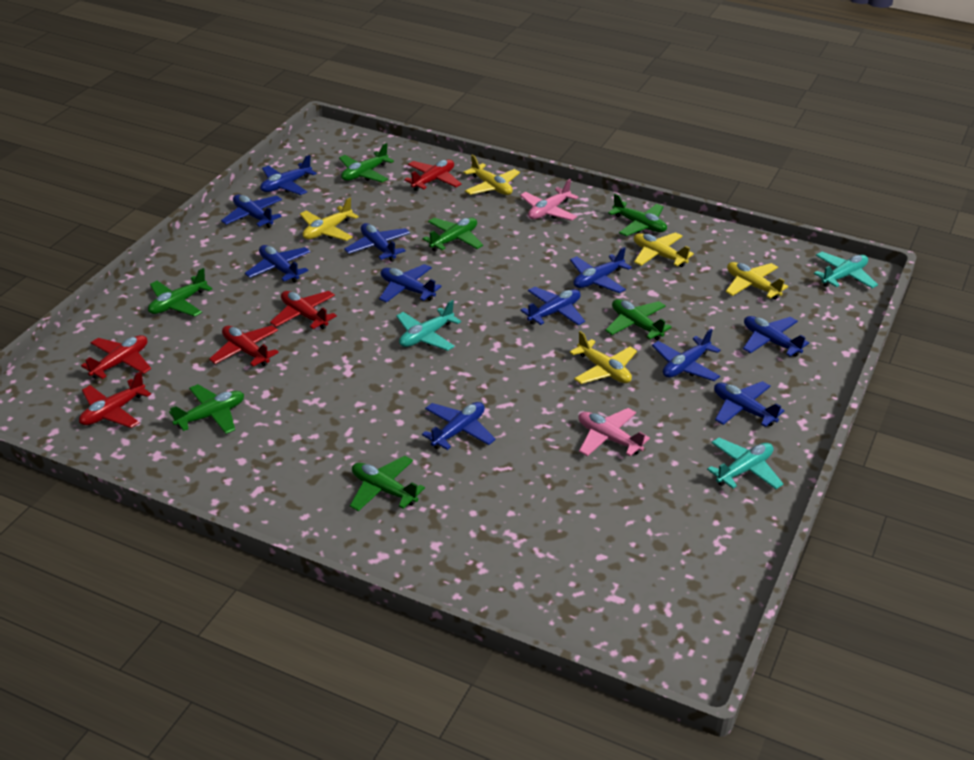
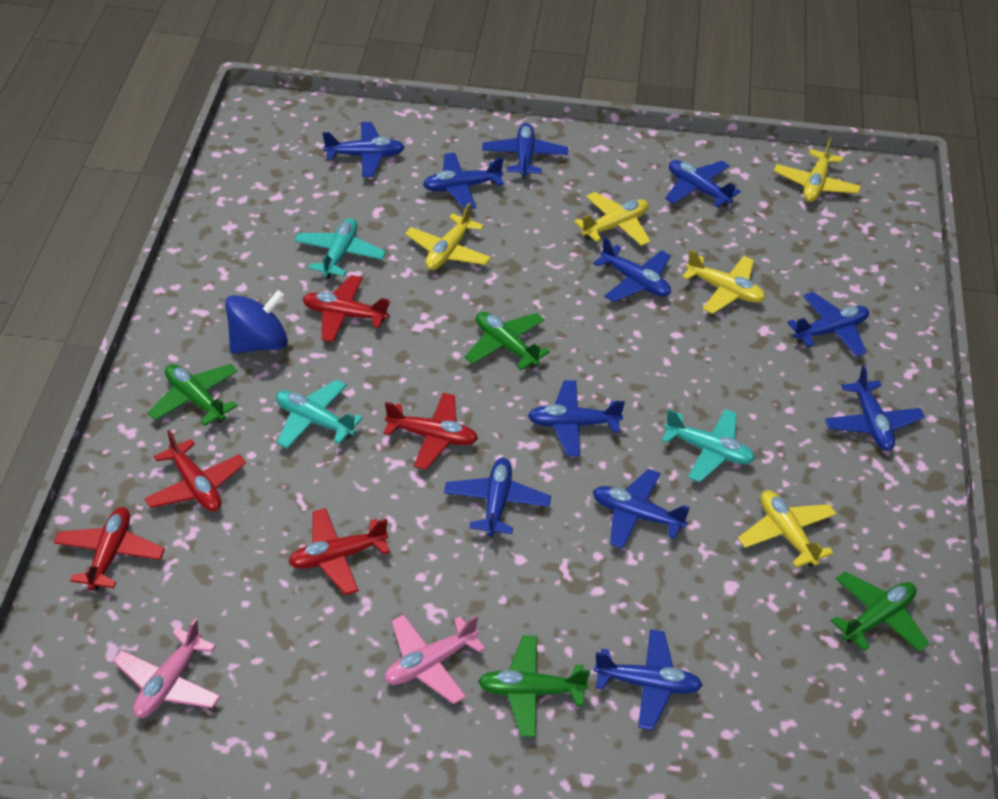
blue spinning top: 0 -> 1
green plane: 7 -> 4

